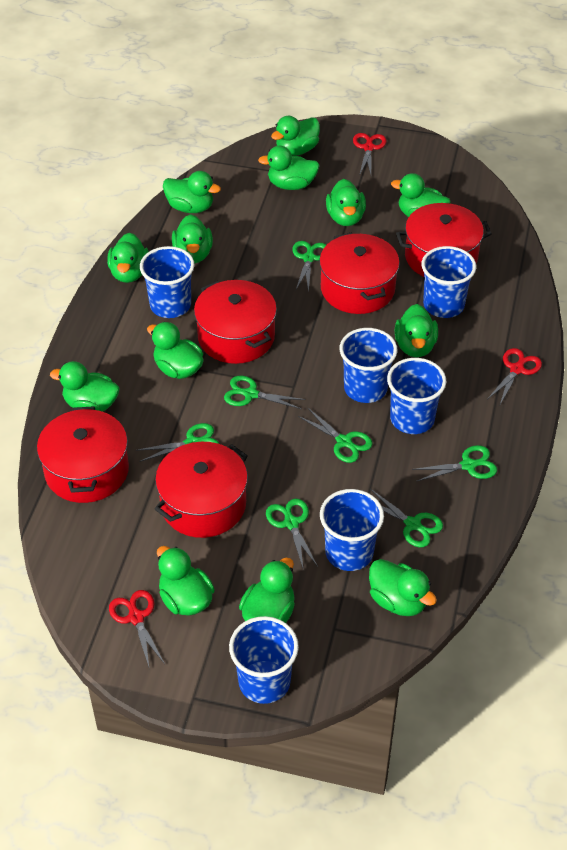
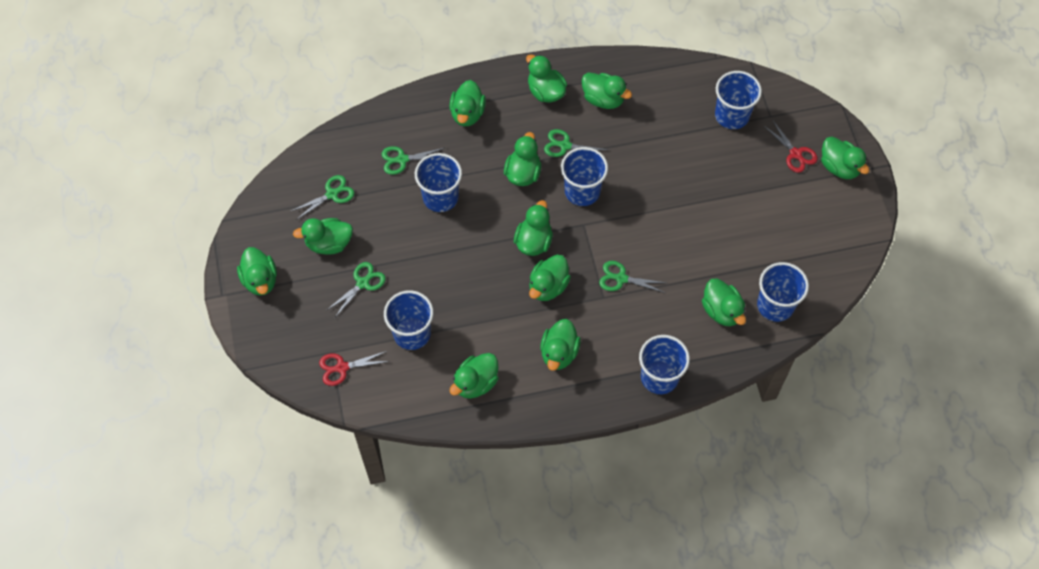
green duck: 13 -> 12
green scissors: 7 -> 5
red pot: 5 -> 0
red scissors: 3 -> 2

